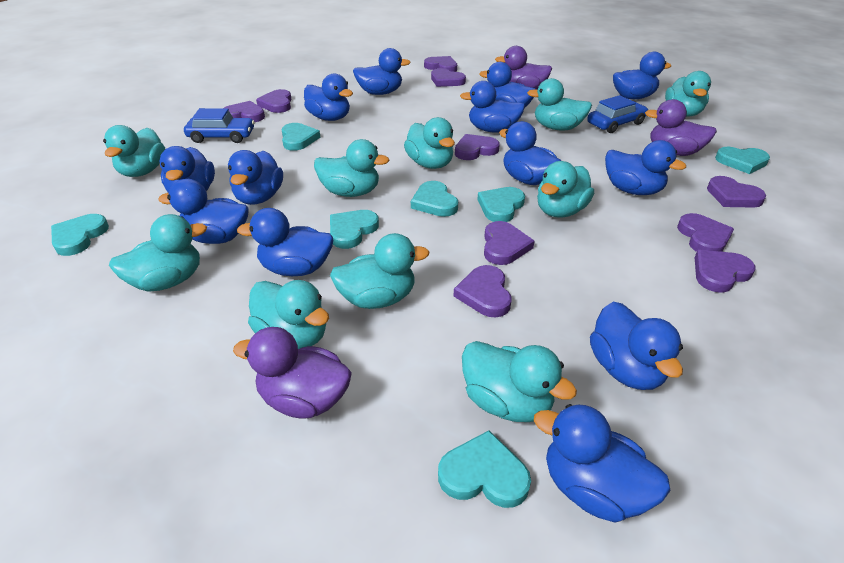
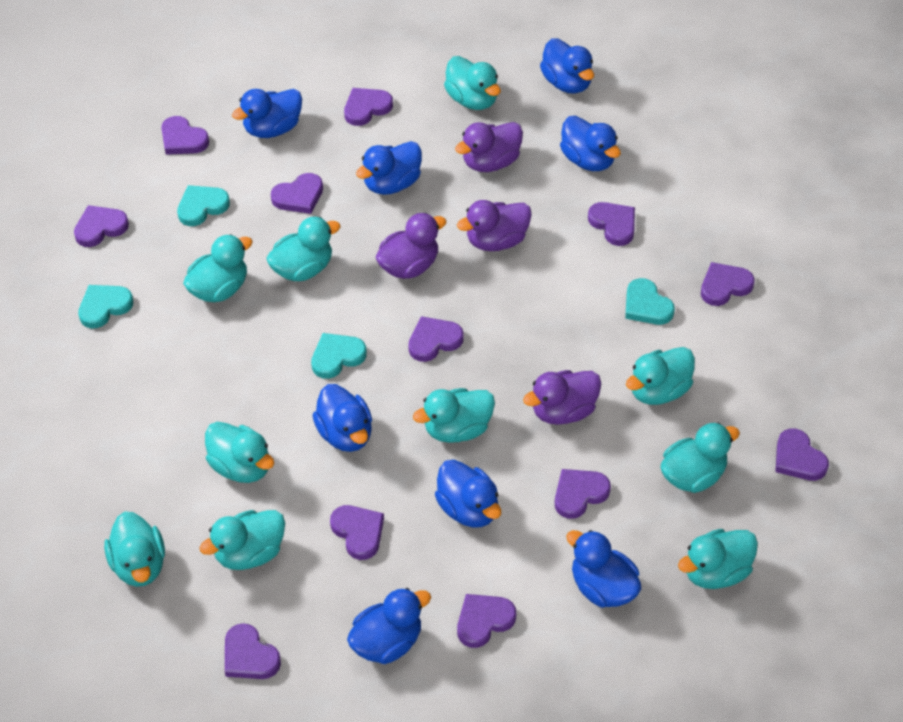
blue car: 2 -> 0
blue duck: 13 -> 8
purple duck: 3 -> 4
purple heart: 10 -> 12
turquoise heart: 7 -> 4

